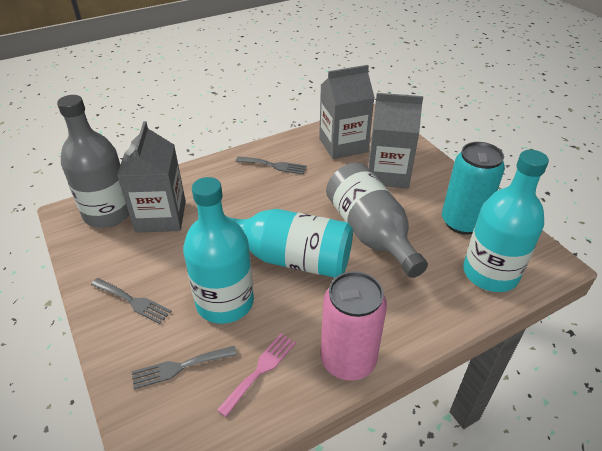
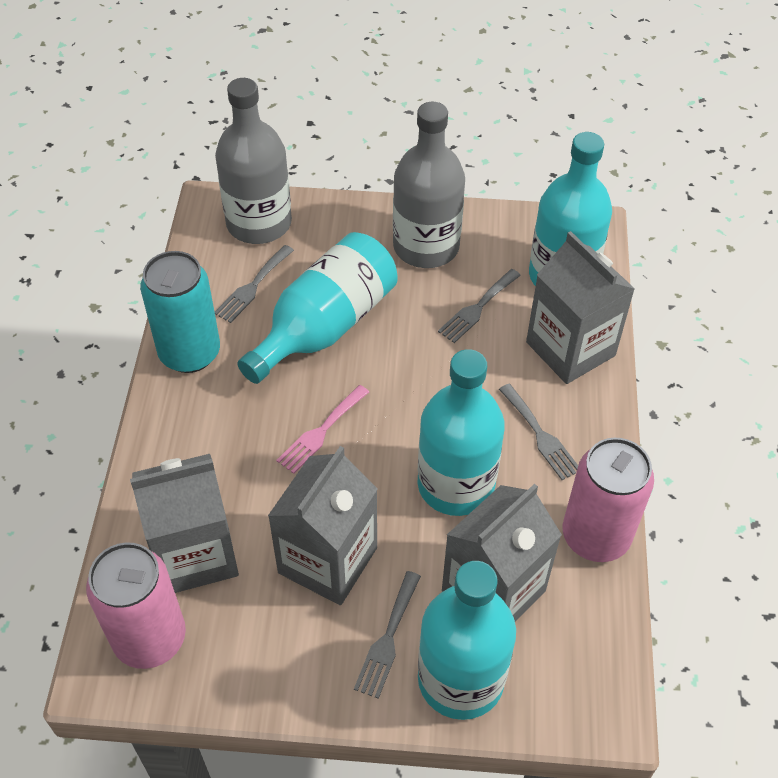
grey carton: 3 -> 4
grey fork: 3 -> 4
pink can: 1 -> 2
turquoise bottle: 3 -> 4

